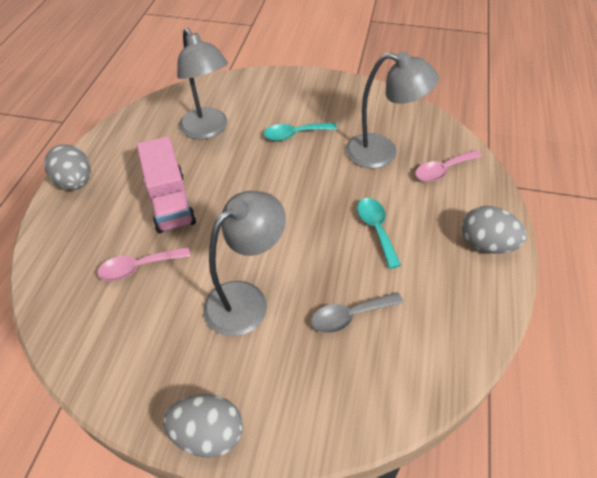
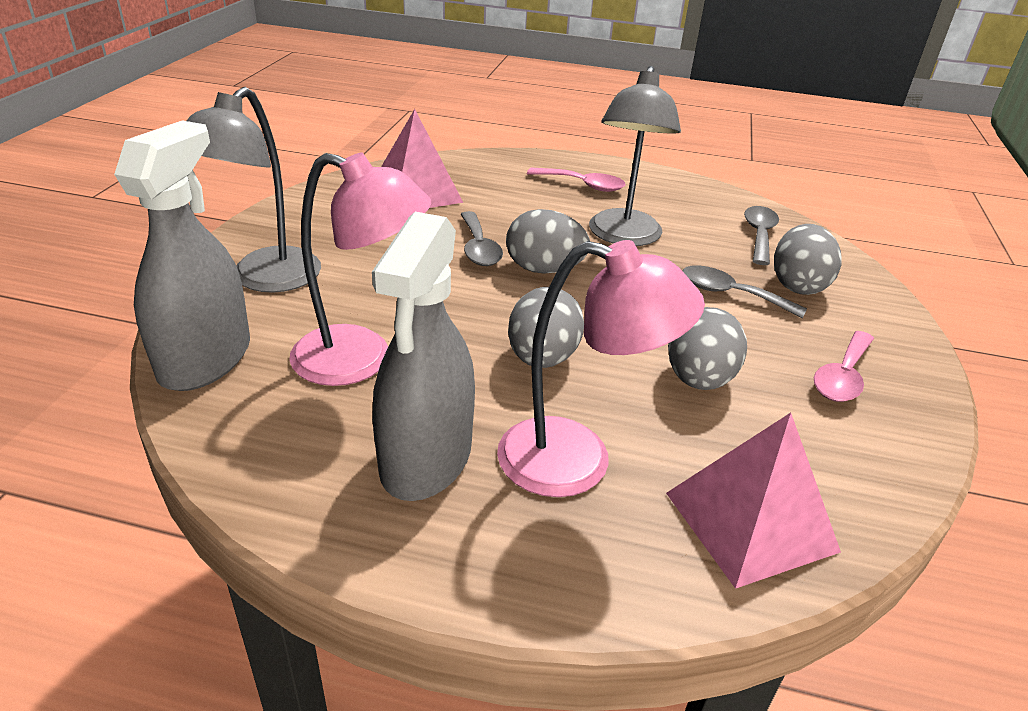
grey egg: 3 -> 4
grey lamp: 3 -> 2
grey spoon: 1 -> 3
grey spray bottle: 0 -> 2
pink lamp: 0 -> 2
pink pyramid: 0 -> 2
pink truck: 1 -> 0
turquoise spoon: 2 -> 0

